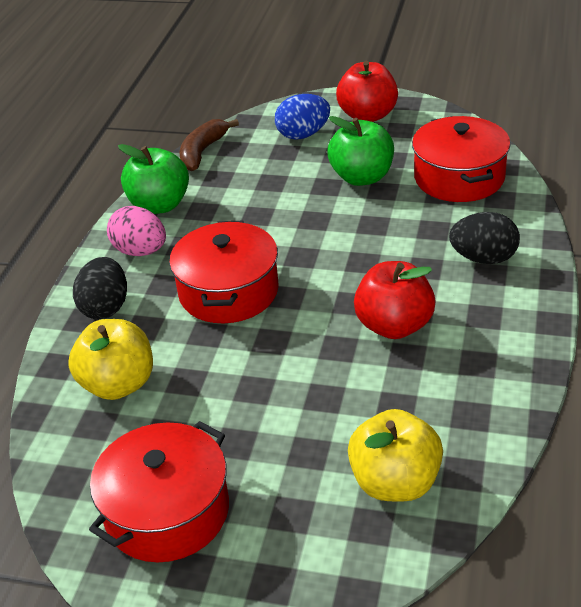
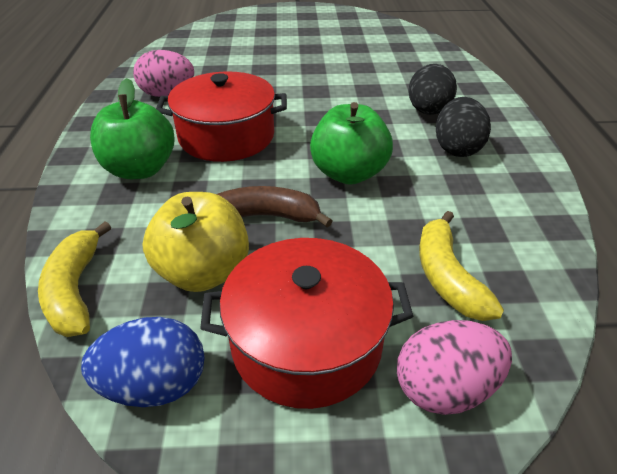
pink egg: 1 -> 2
red apple: 2 -> 0
red pot: 3 -> 2
yellow apple: 2 -> 1
yellow banana: 0 -> 2

